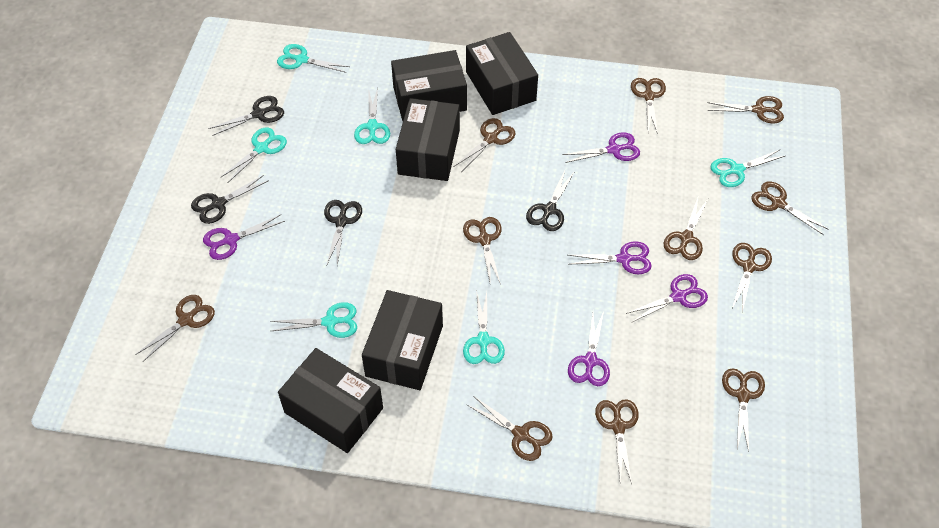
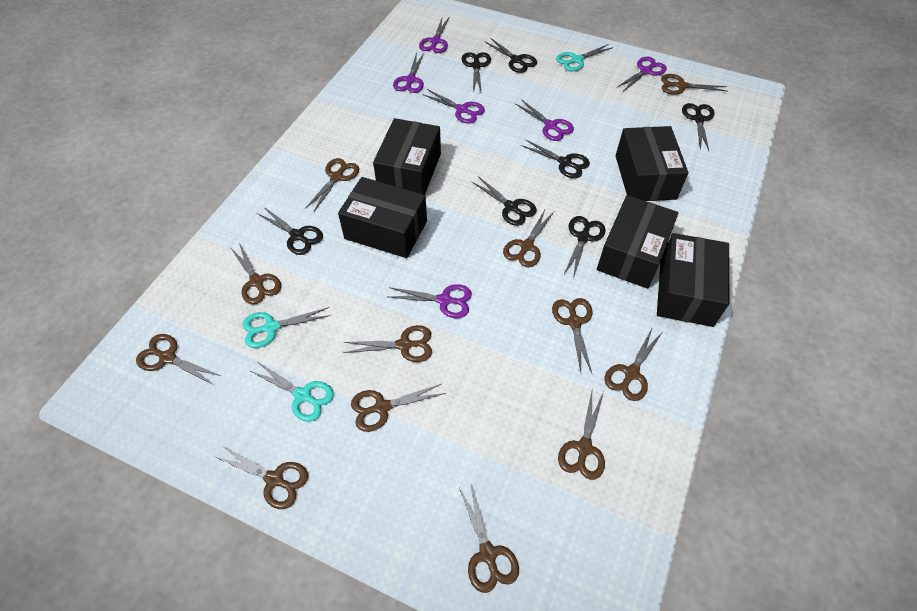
black scissors: 4 -> 7
brown scissors: 11 -> 12
purple scissors: 5 -> 6
turquoise scissors: 6 -> 3

